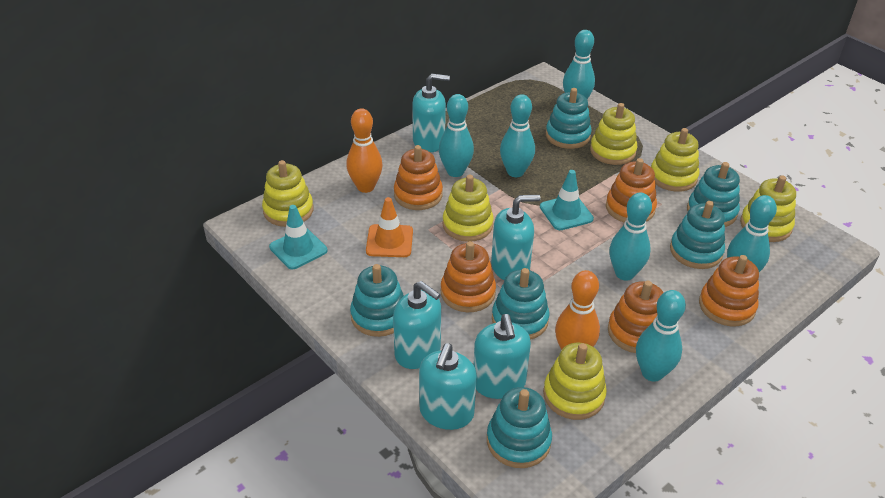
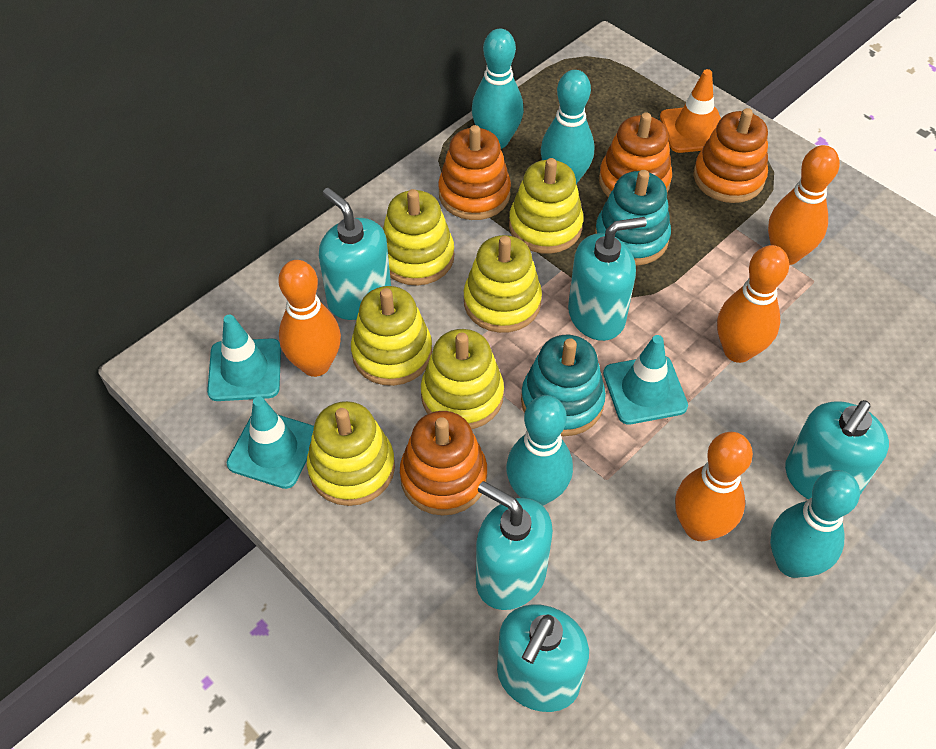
orange bowling pin: 2 -> 4
orange stacking toy: 5 -> 4
turquoise bowling pin: 6 -> 4
turquoise stacking toy: 6 -> 2
turquoise traffic cone: 2 -> 3

